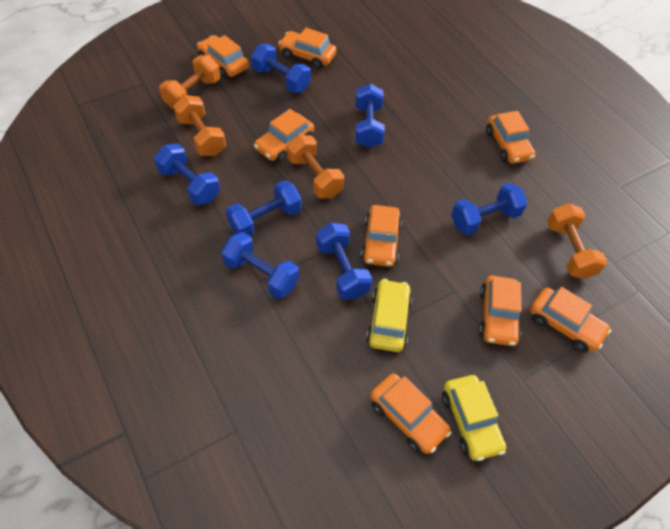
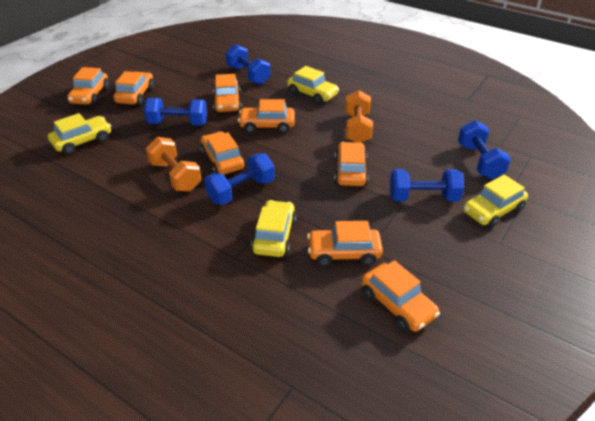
blue dumbbell: 7 -> 5
orange dumbbell: 4 -> 2
yellow car: 2 -> 4

